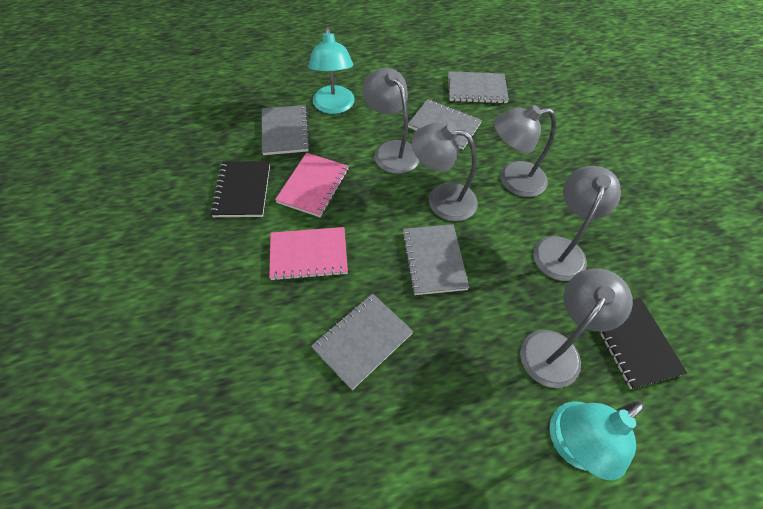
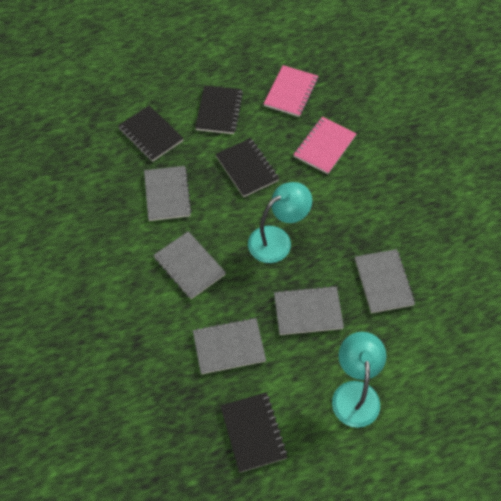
black notebook: 2 -> 4
grey lamp: 5 -> 0

